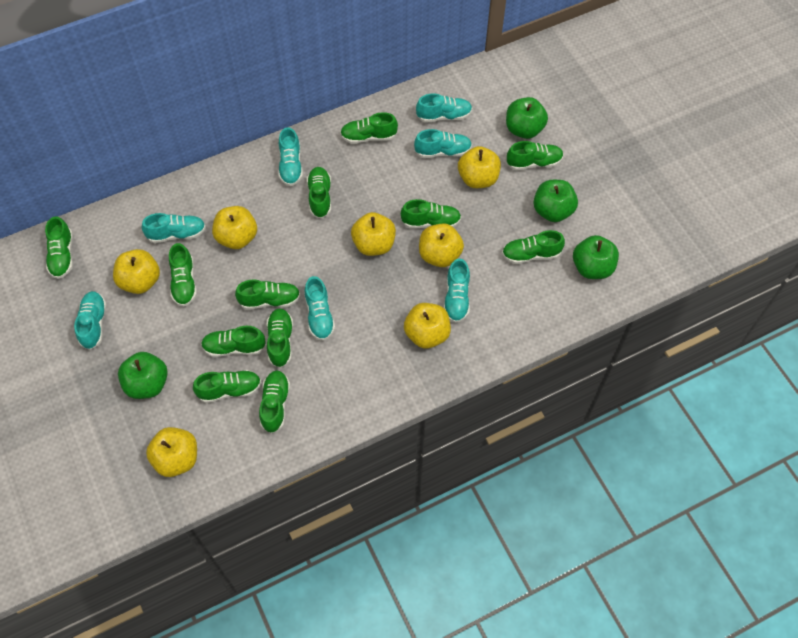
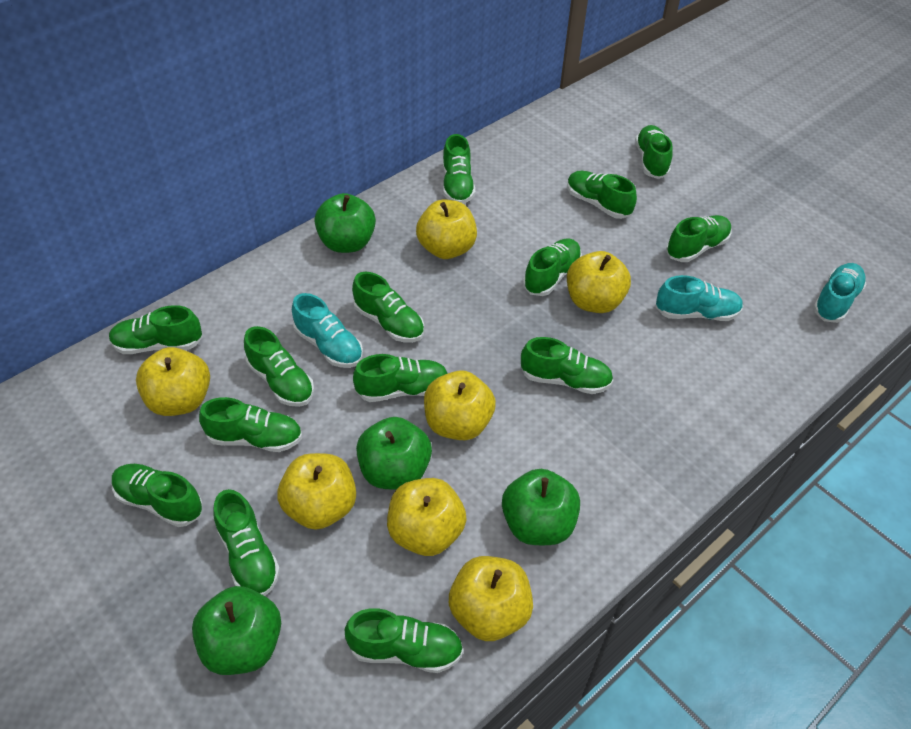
green shoe: 12 -> 14
turquoise shoe: 7 -> 3

